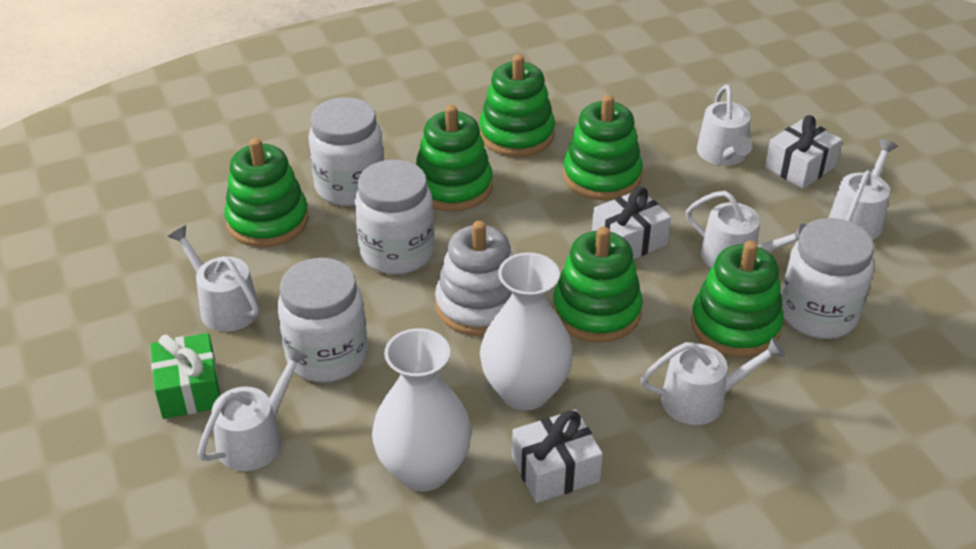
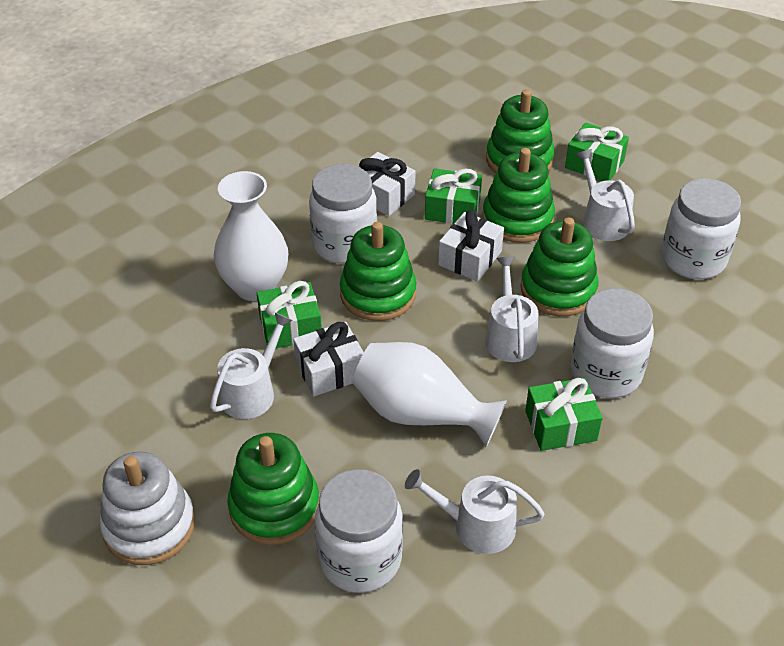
green gift: 1 -> 4
green stacking toy: 6 -> 5
white watering can: 6 -> 4

